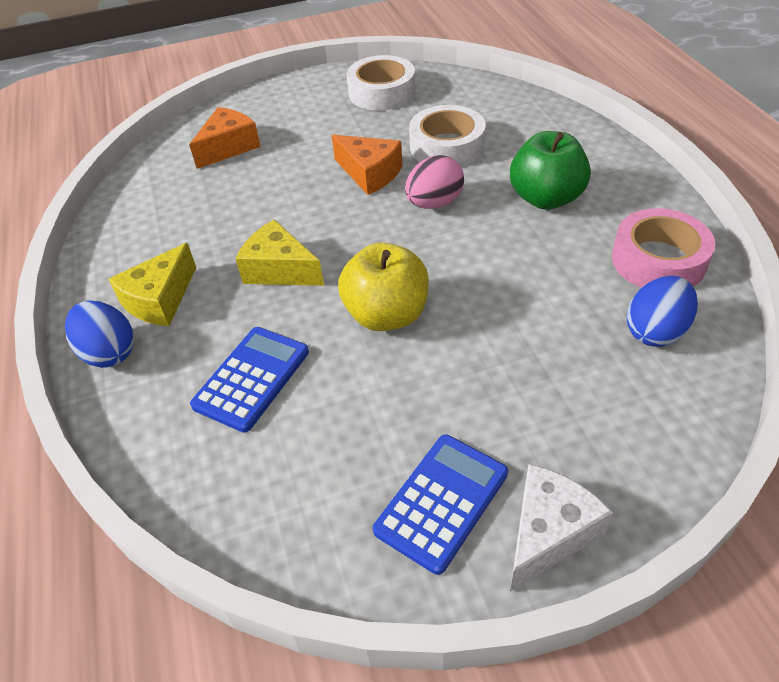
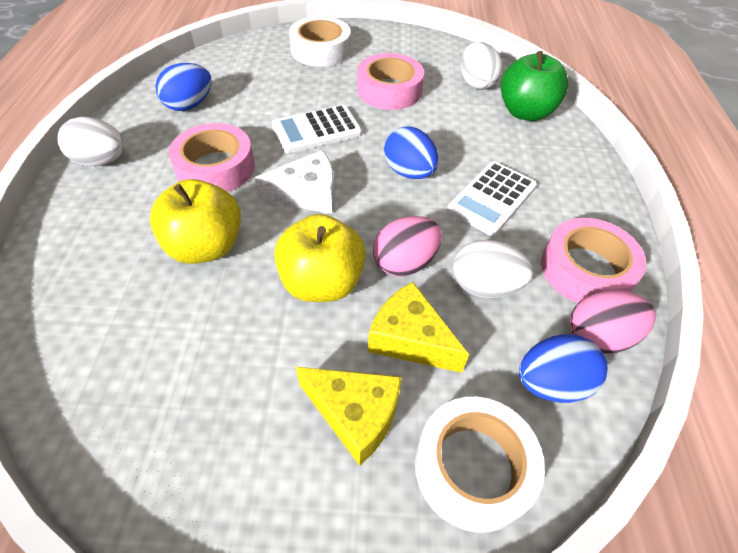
blue calculator: 2 -> 0
blue egg: 2 -> 3
orange cheese: 2 -> 0
pink egg: 1 -> 2
pink tape: 1 -> 3
white calculator: 0 -> 2
white egg: 0 -> 3
yellow apple: 1 -> 2

